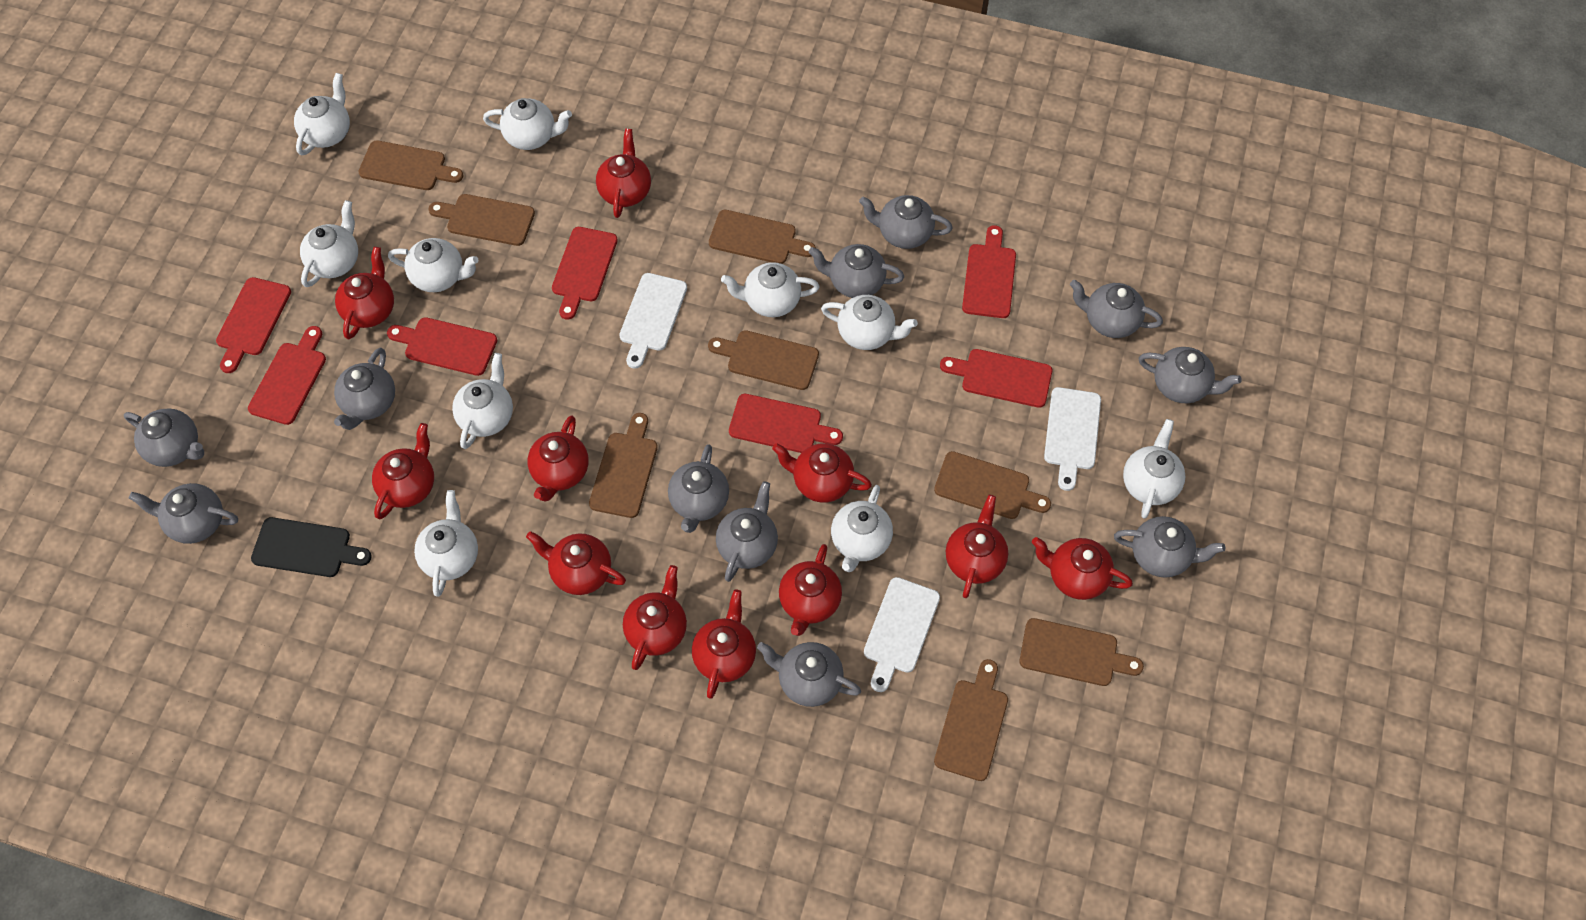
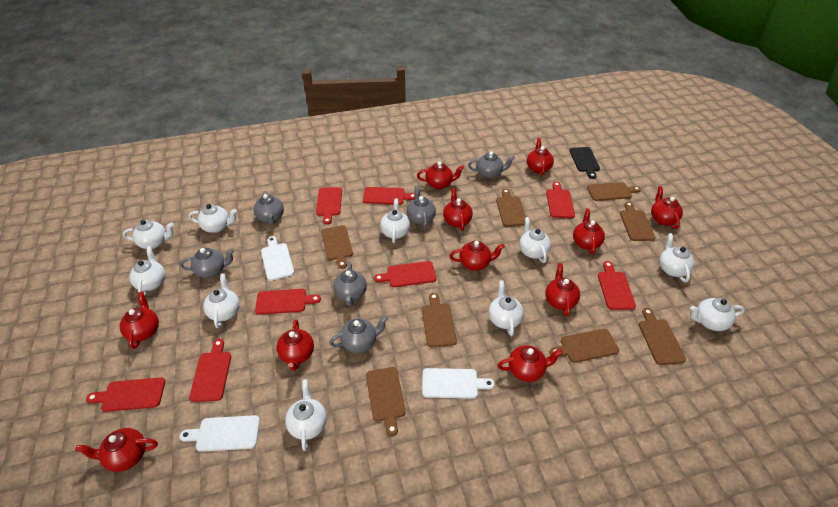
grey teapot: 11 -> 6
red cutting board: 7 -> 8

